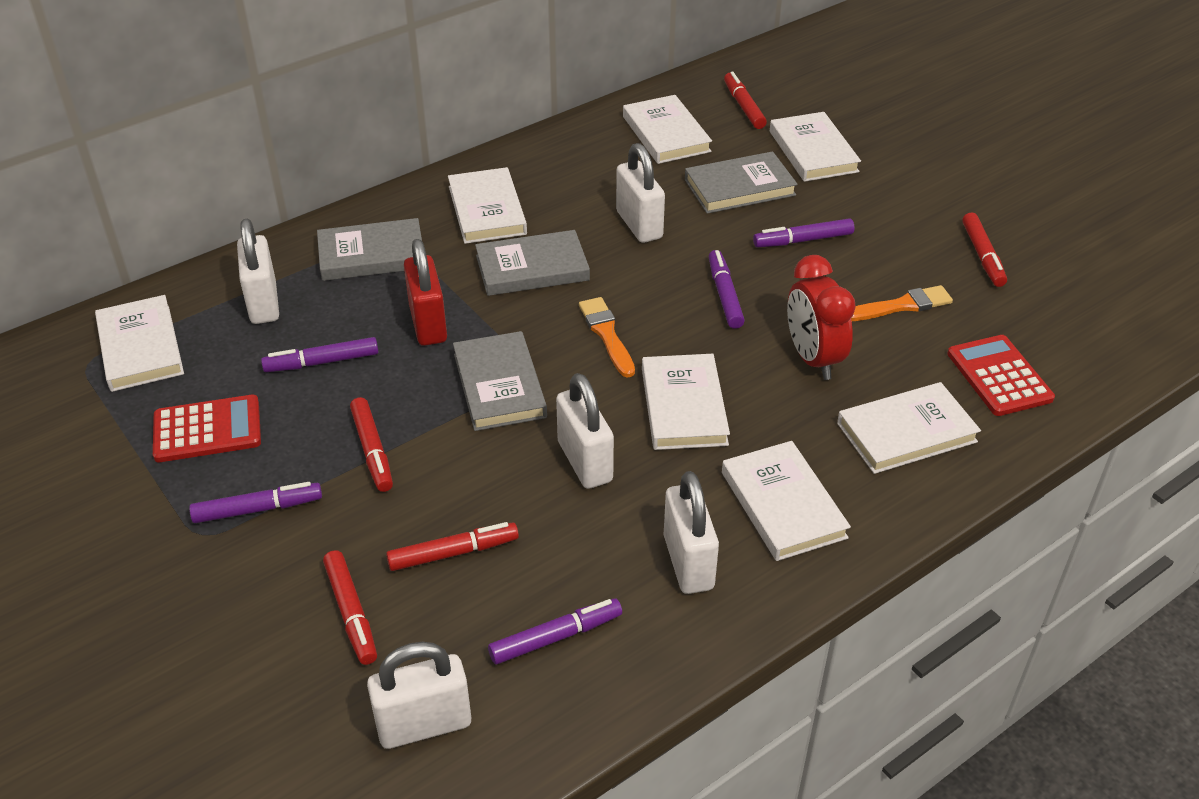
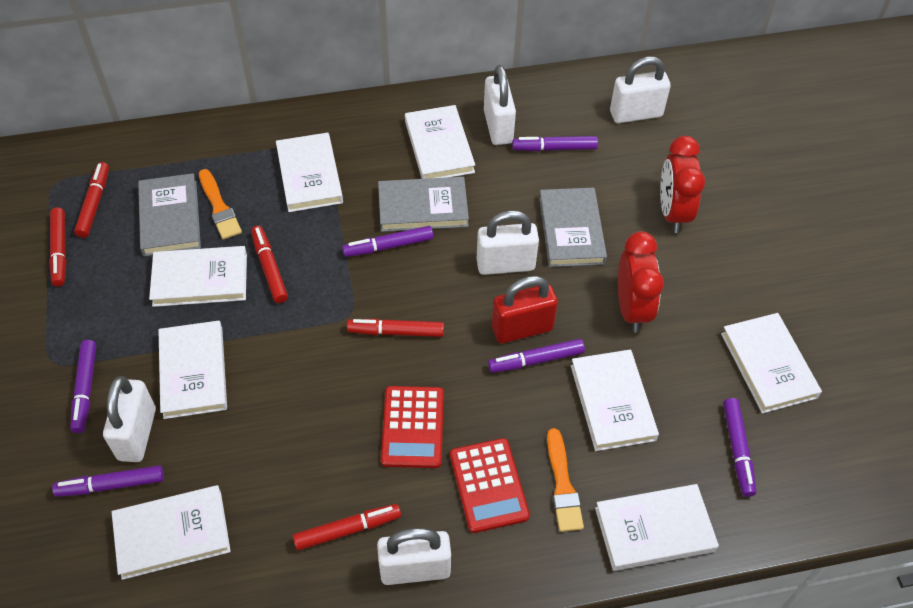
grey book: 4 -> 3
purple marker: 5 -> 6
red clock: 1 -> 2
white book: 7 -> 8

